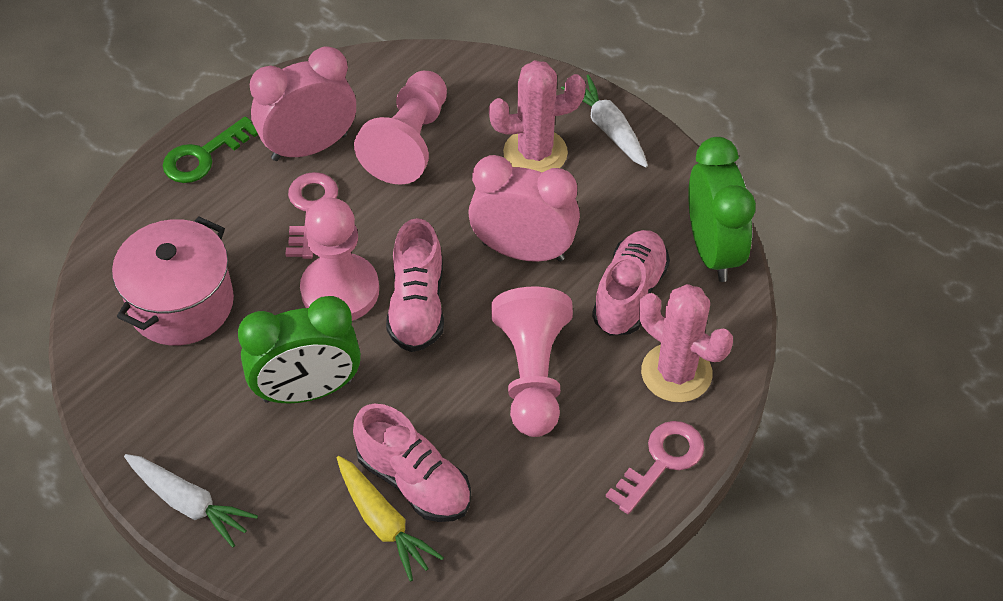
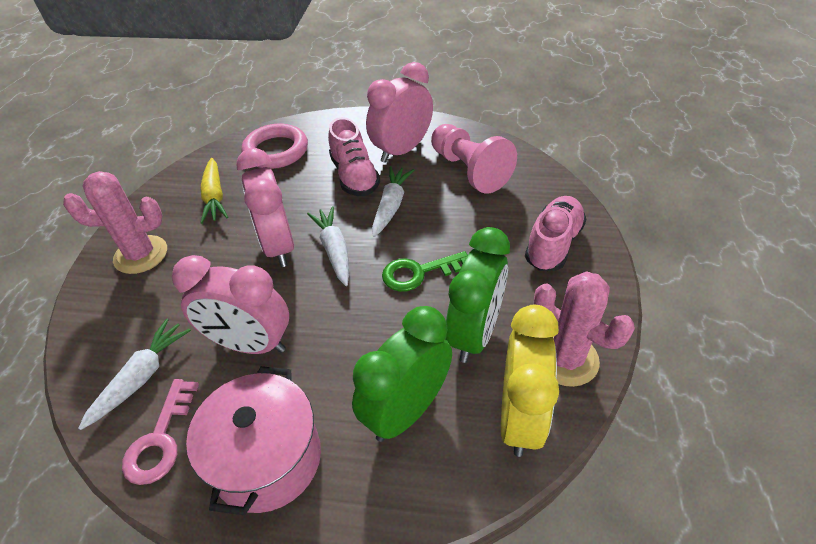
pink clock: 2 -> 3
pink key: 2 -> 1
pink pawn: 3 -> 1
pink ring: 0 -> 1
pink shoe: 3 -> 2
white carrot: 2 -> 3
yellow clock: 0 -> 1

